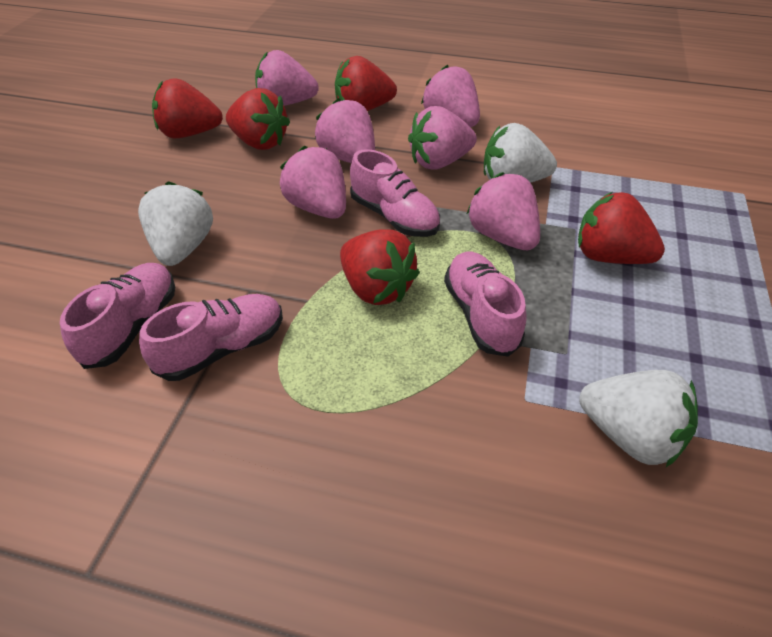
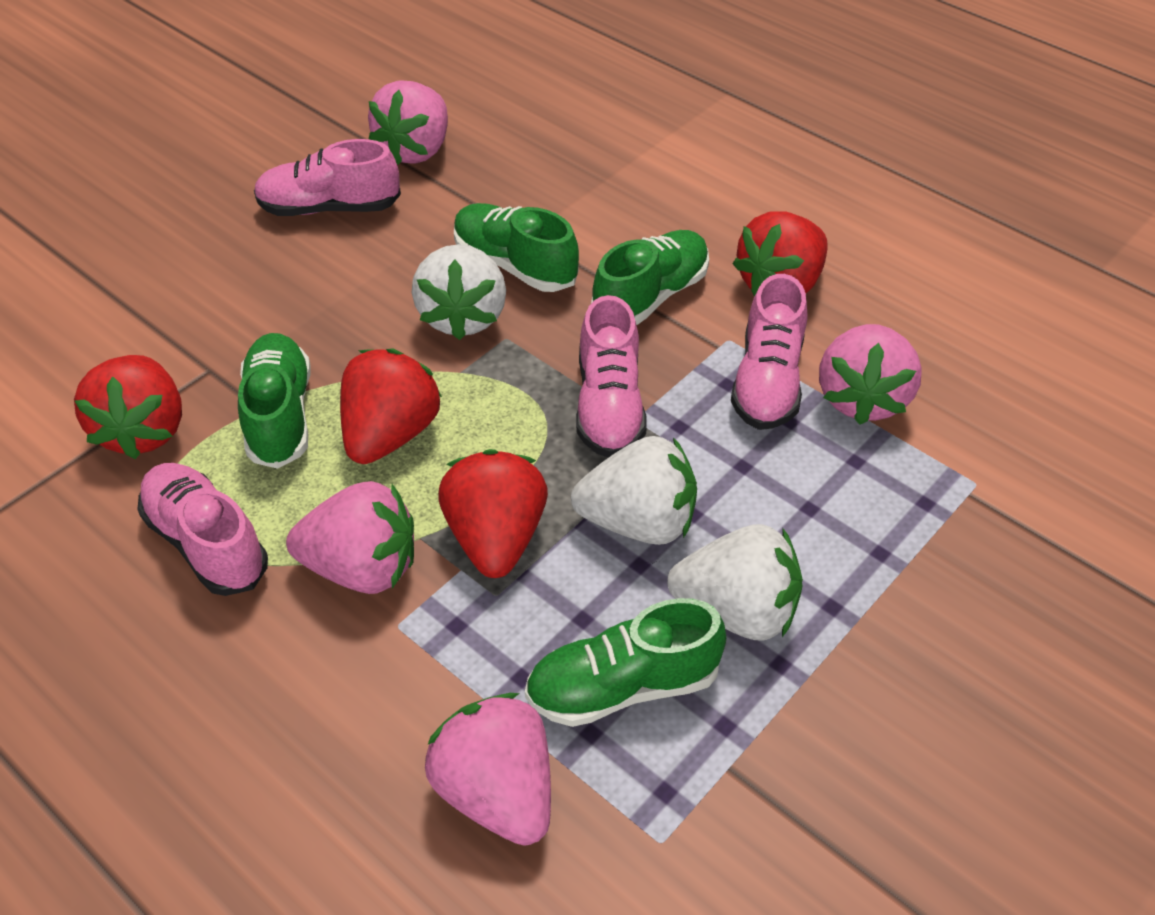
green shoe: 0 -> 4
pink strawberry: 6 -> 4
red strawberry: 5 -> 4

